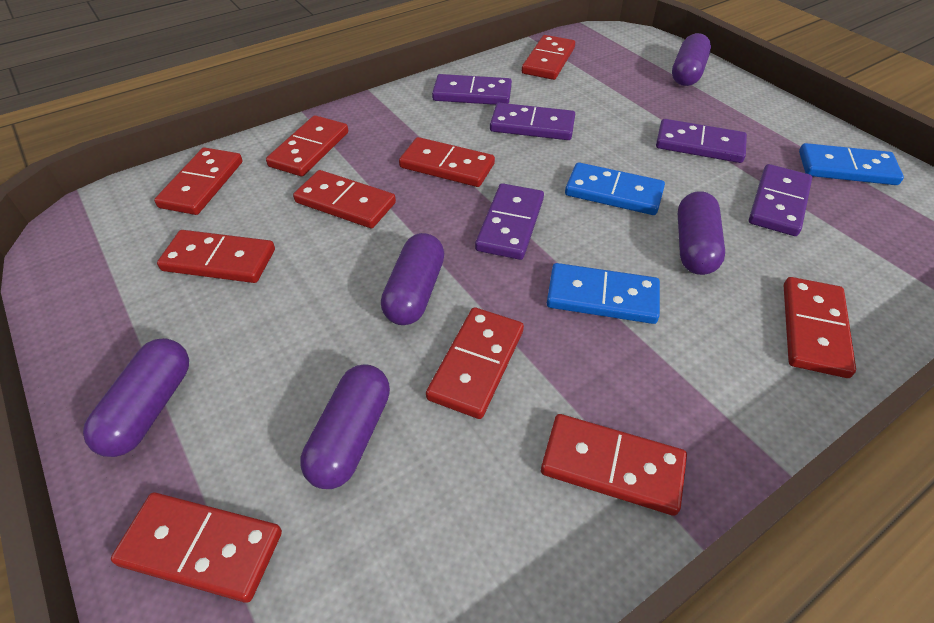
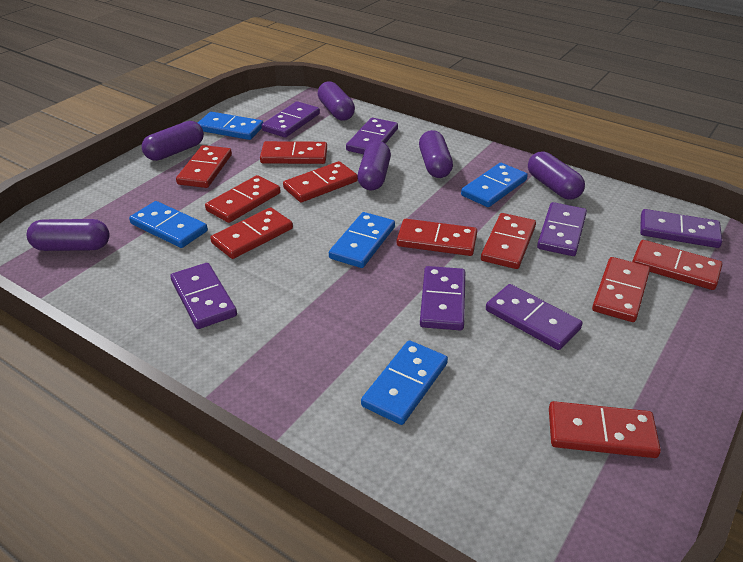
blue domino: 3 -> 5
purple capsule: 5 -> 6
purple domino: 5 -> 7

